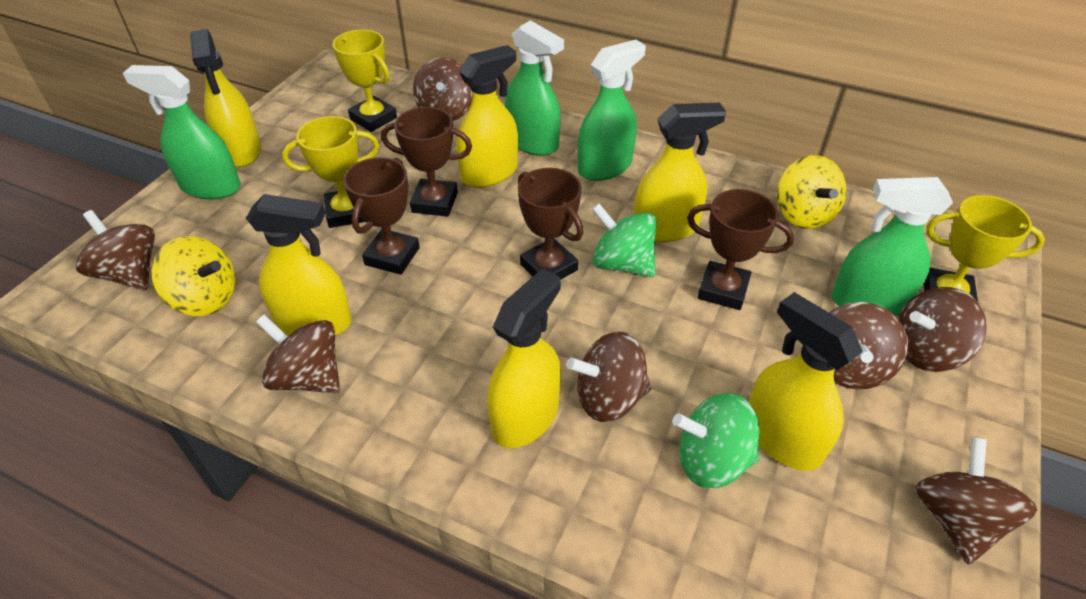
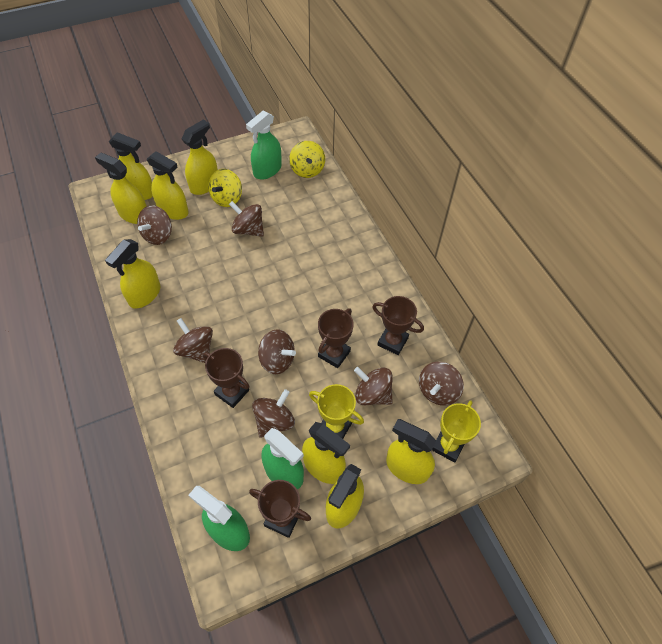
green spinning top: 2 -> 0
green spray bottle: 4 -> 3
yellow spray bottle: 6 -> 8
yellow trophy: 3 -> 2

